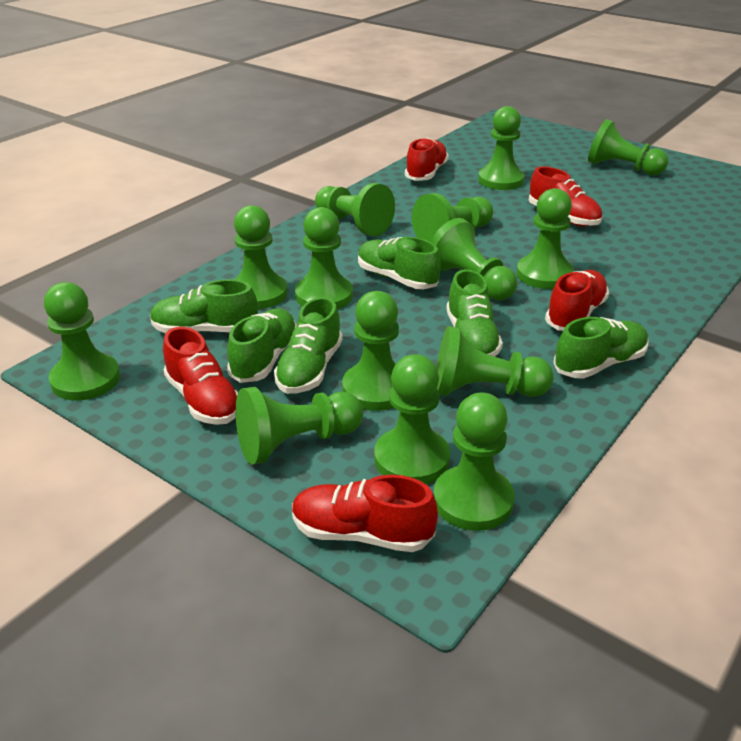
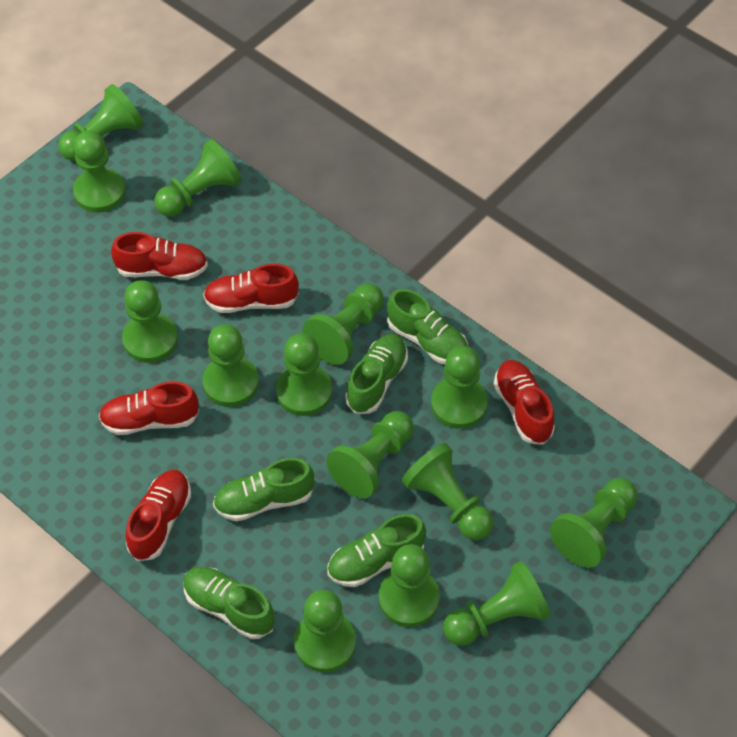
green shoe: 6 -> 5

